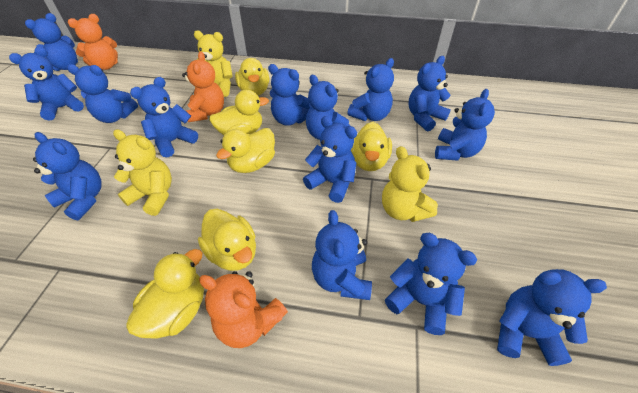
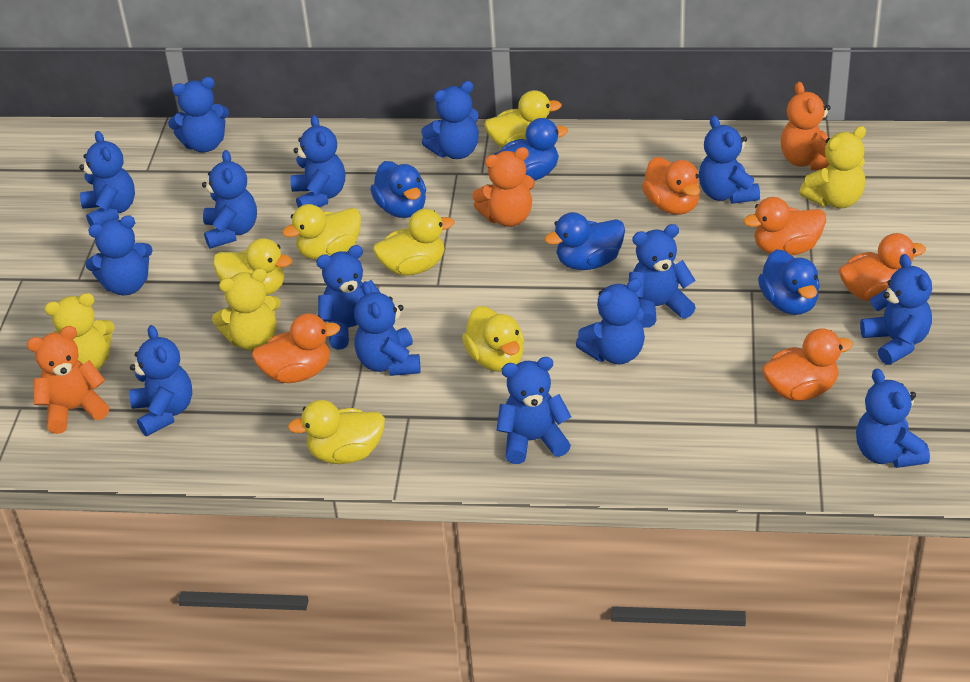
blue duck: 0 -> 4
blue teddy bear: 14 -> 15
orange duck: 0 -> 5

